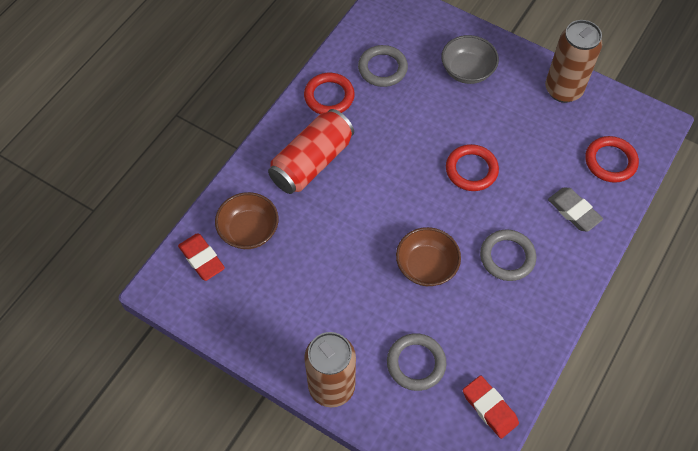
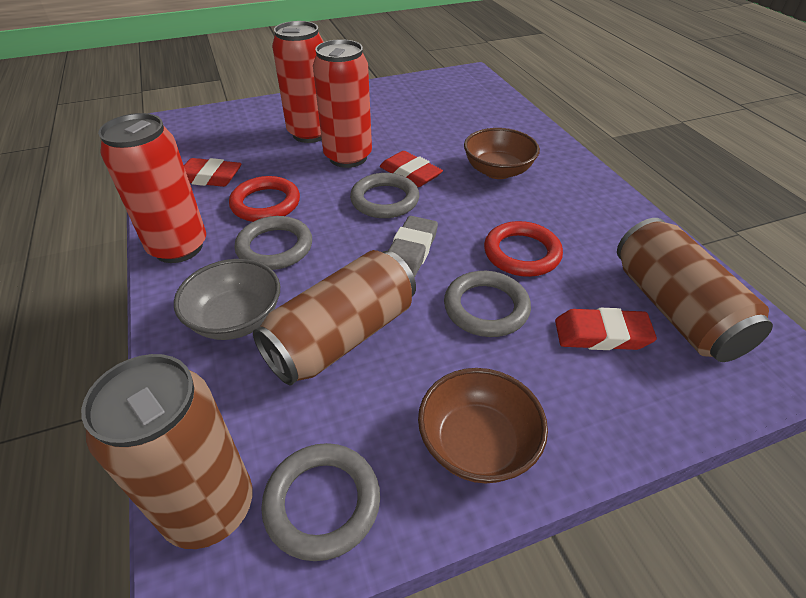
brown can: 2 -> 3
grey ring: 3 -> 4
red can: 1 -> 3
red eraser: 2 -> 3
red ring: 3 -> 2

